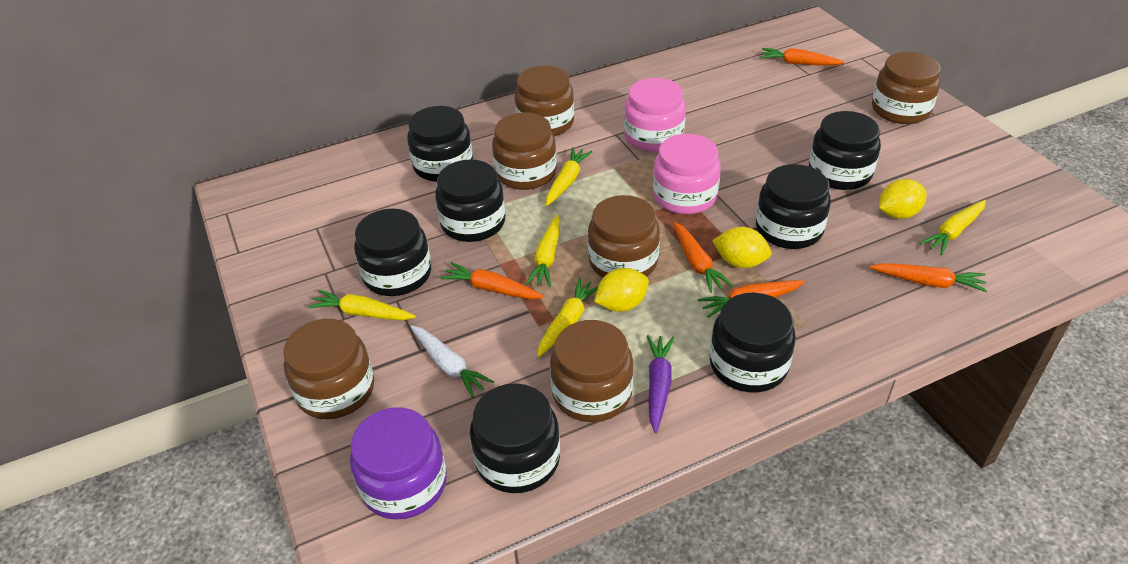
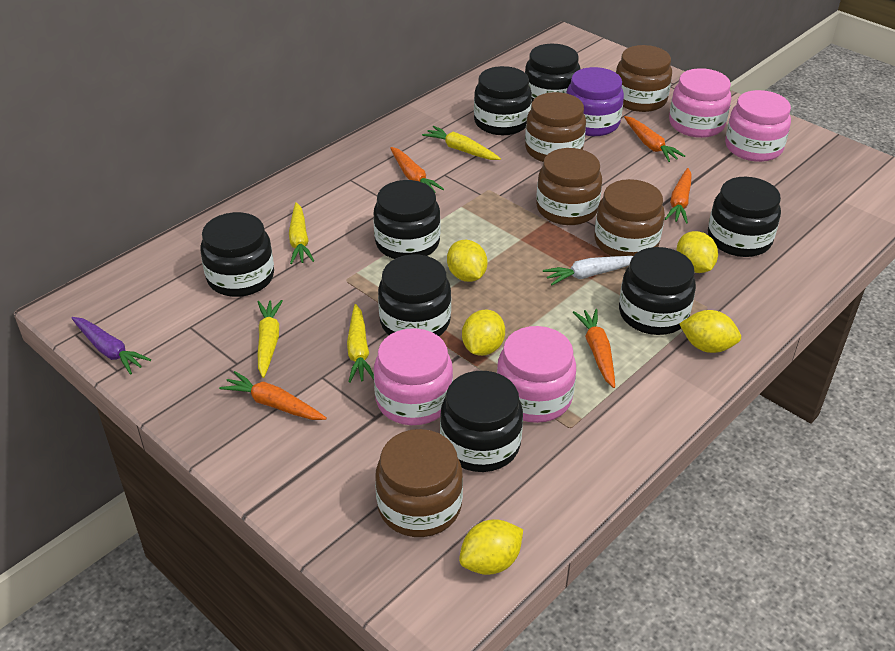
black jar: 7 -> 8
brown jar: 6 -> 5
pink jar: 2 -> 4
yellow carrot: 5 -> 4
yellow lemon: 3 -> 5

